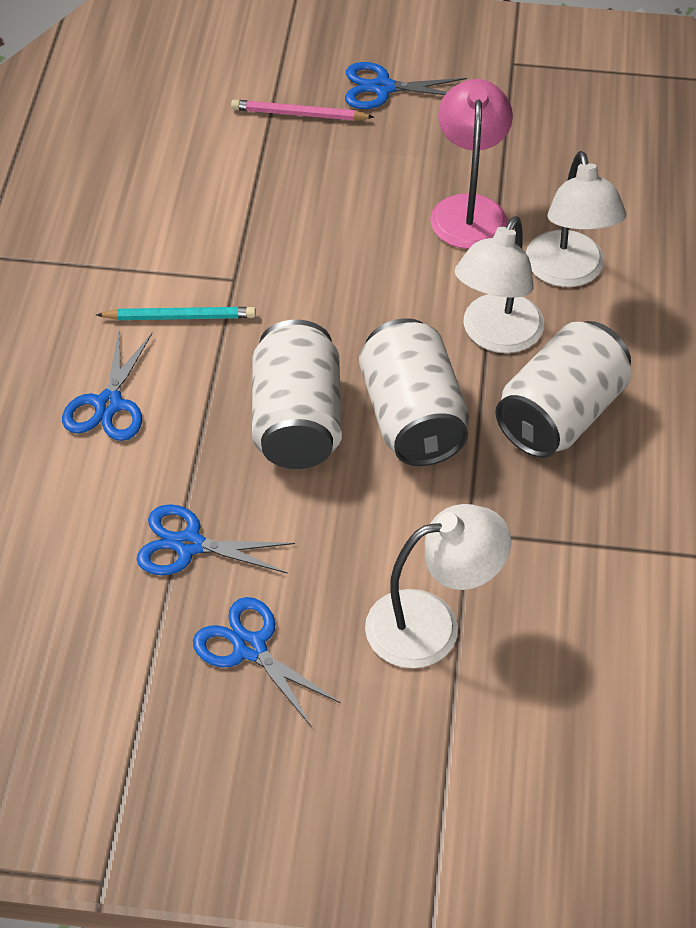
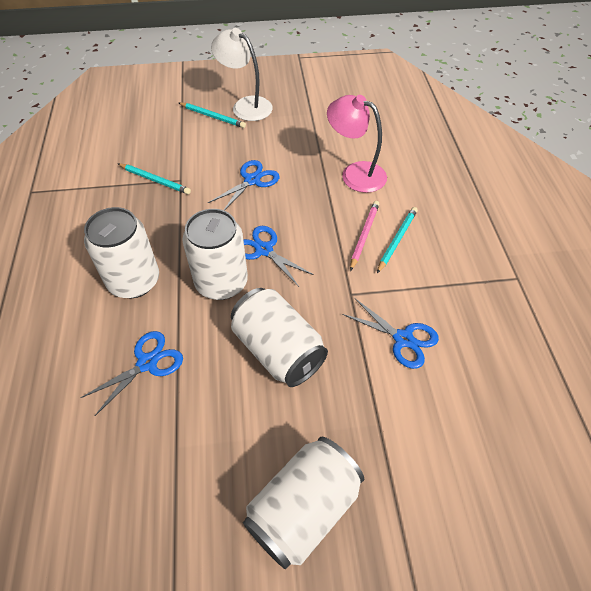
turquoise pencil: 1 -> 3
white can: 3 -> 4
white lamp: 3 -> 1

